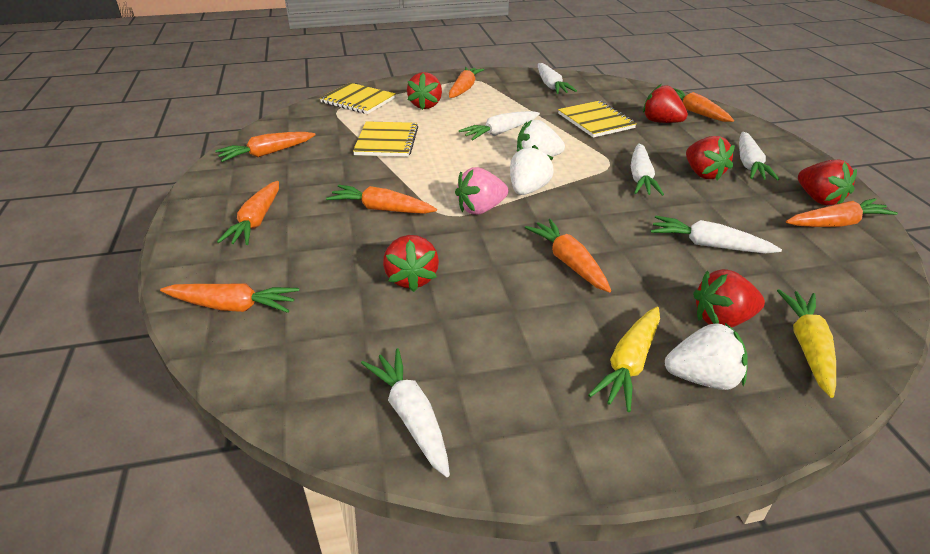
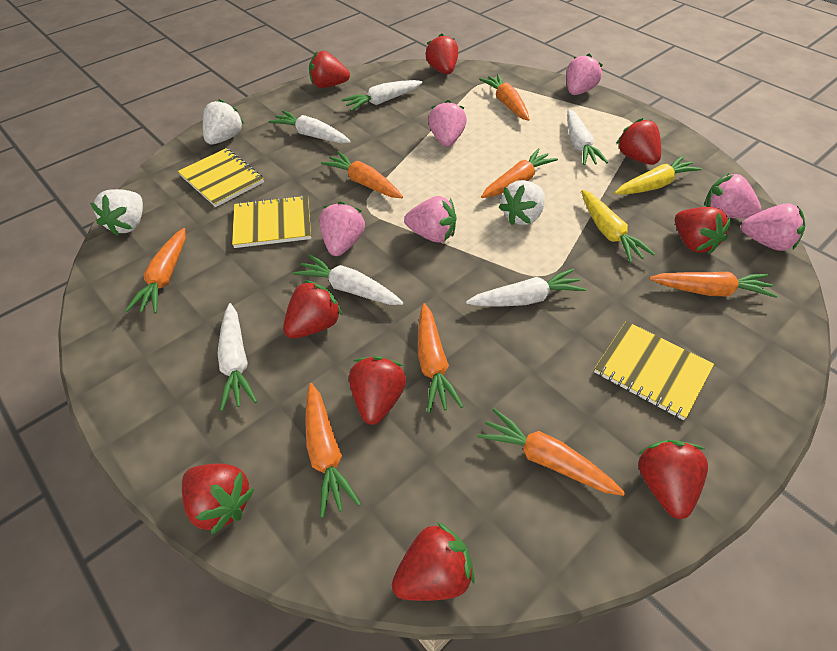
pink strawberry: 1 -> 6
red strawberry: 6 -> 9

